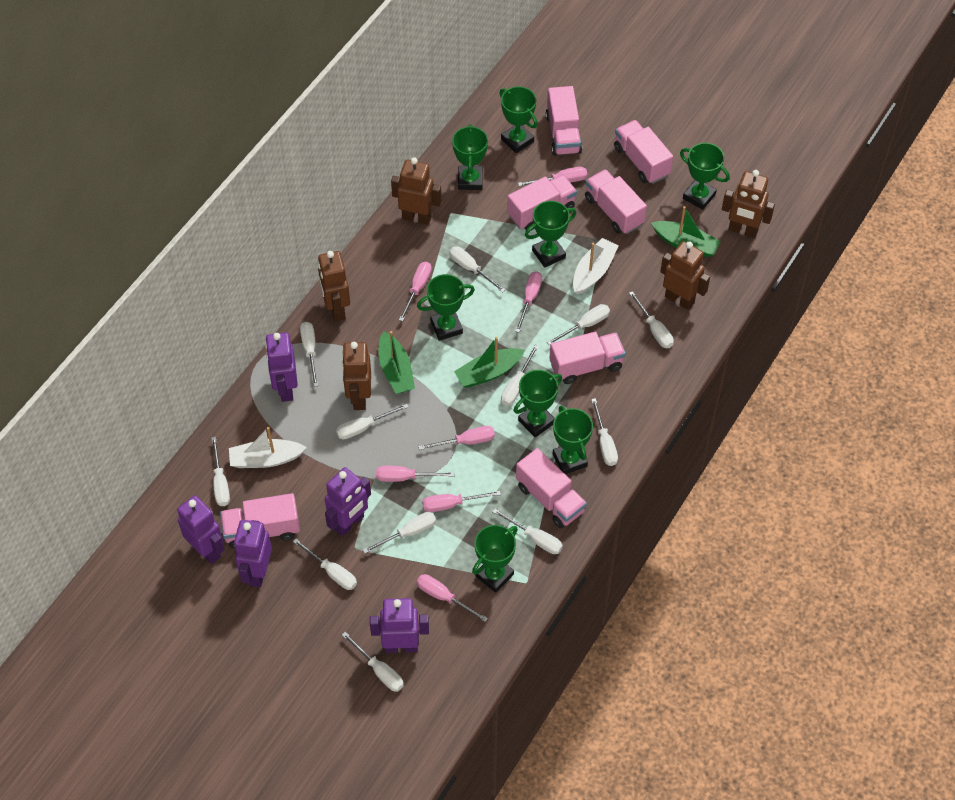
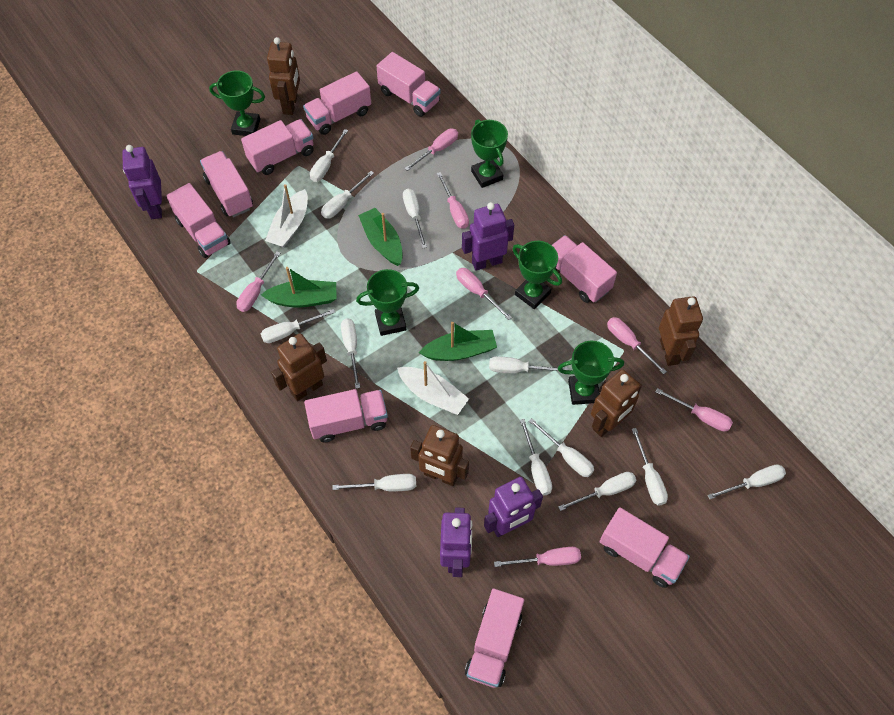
green trophy: 8 -> 5
pink truck: 7 -> 9
purple robot: 5 -> 4

